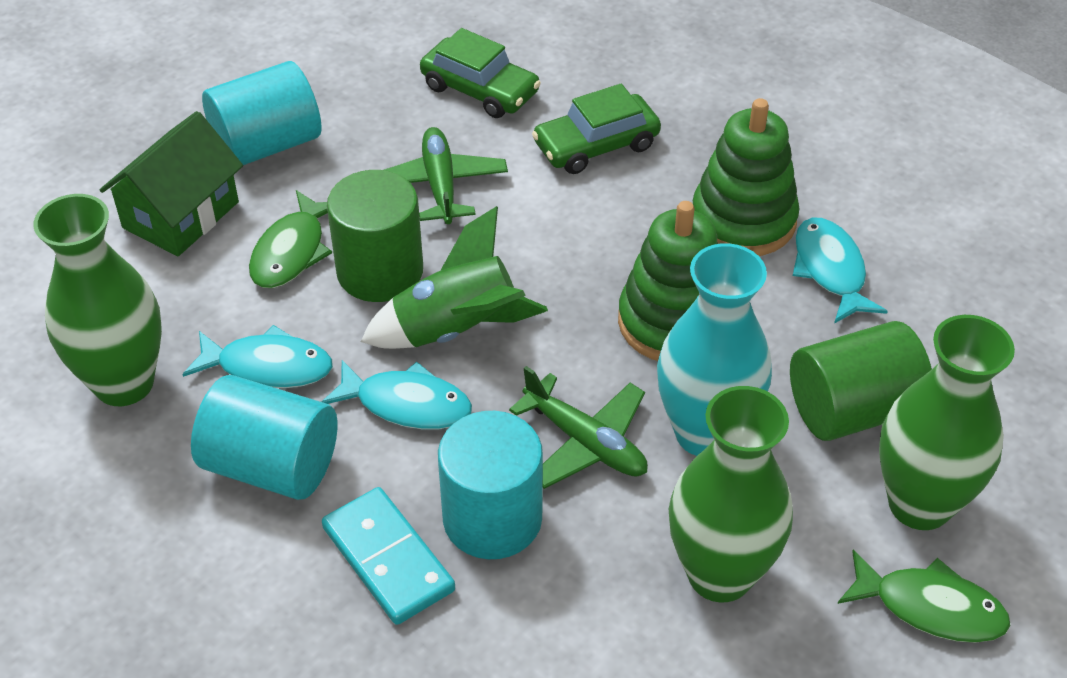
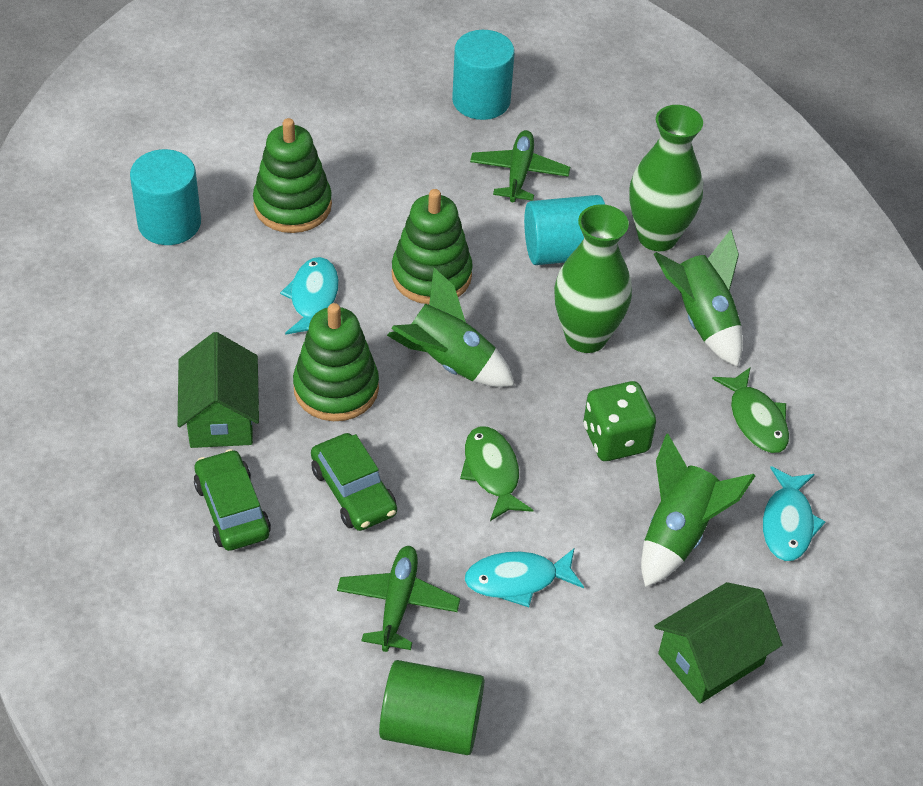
green cylinder: 2 -> 1
green dice: 0 -> 1
green house: 1 -> 2
green rocket: 1 -> 3
green stacking toy: 2 -> 3
green vase: 3 -> 2
turquoise domino: 1 -> 0
turquoise vase: 1 -> 0

